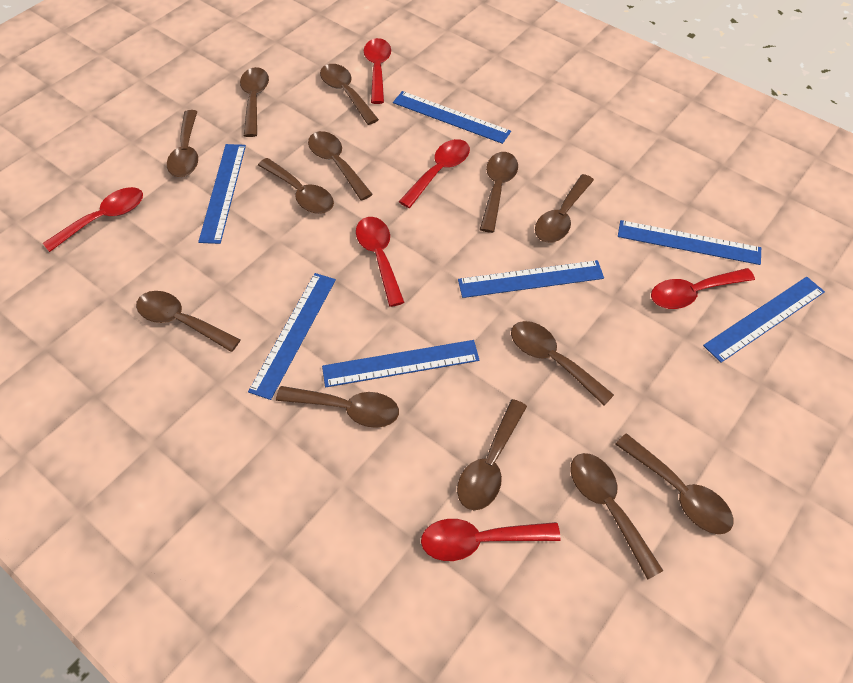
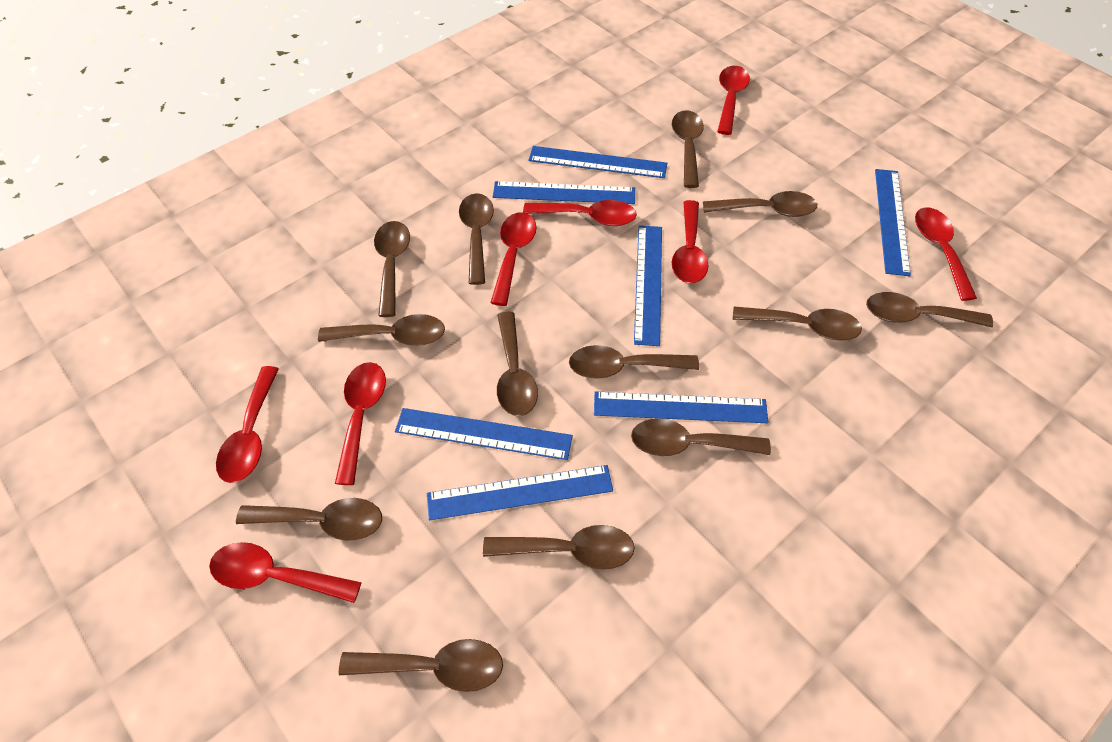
red spoon: 6 -> 8

